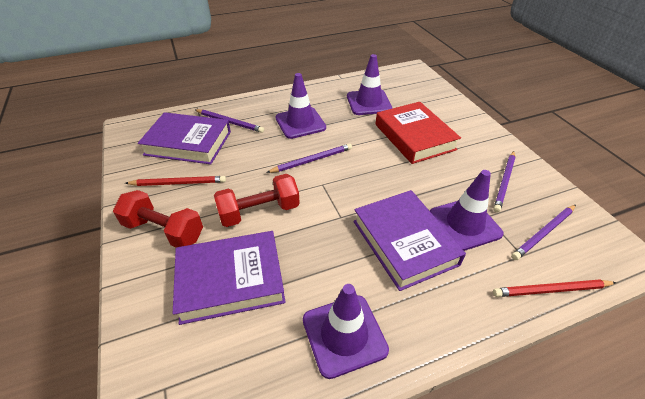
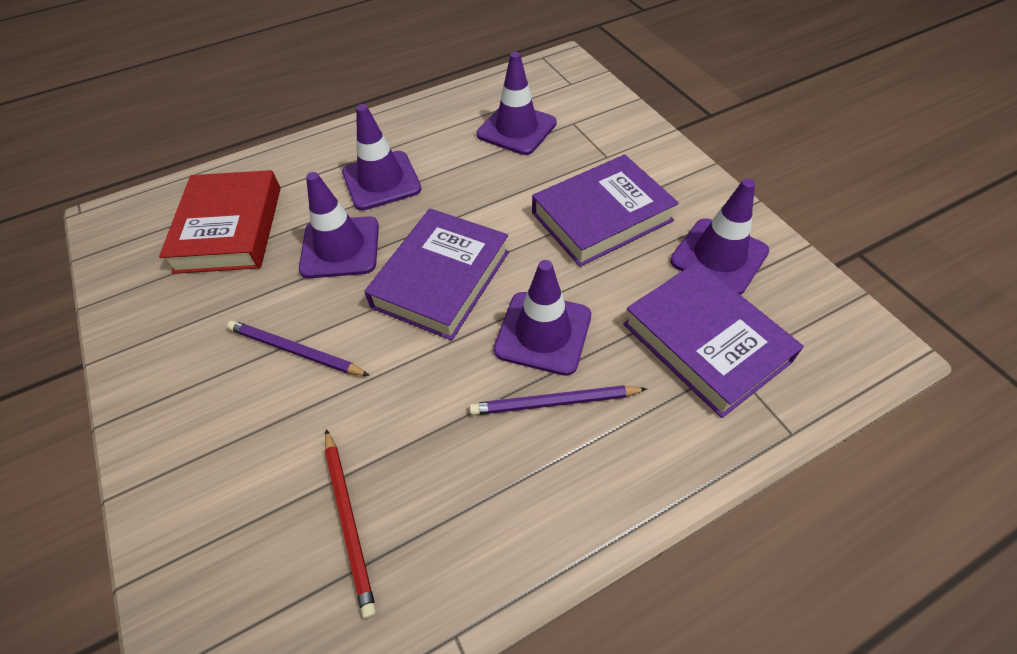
purple pencil: 4 -> 2
purple traffic cone: 4 -> 5
red dumbbell: 2 -> 0
red pencil: 2 -> 1

